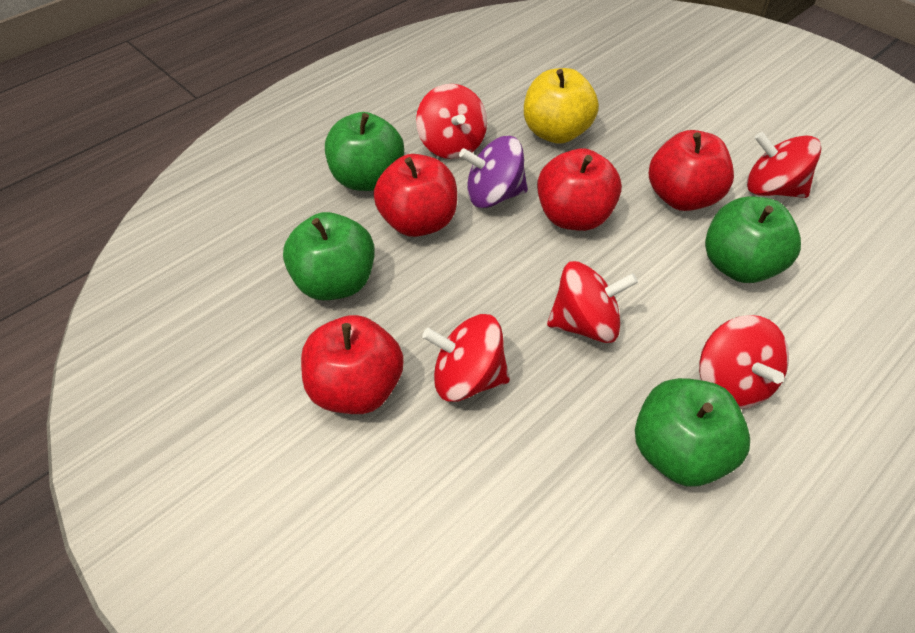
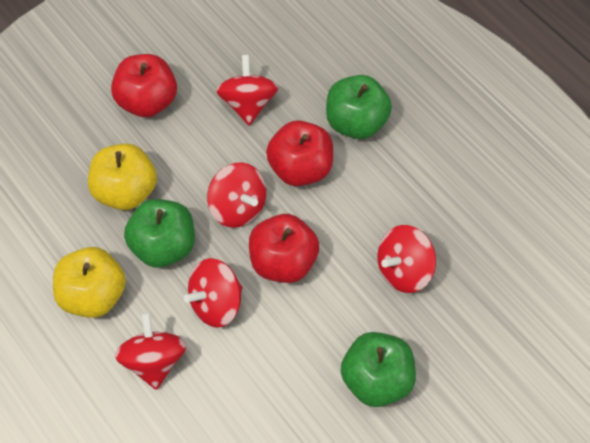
green apple: 4 -> 3
purple spinning top: 1 -> 0
red apple: 4 -> 3
yellow apple: 1 -> 2

